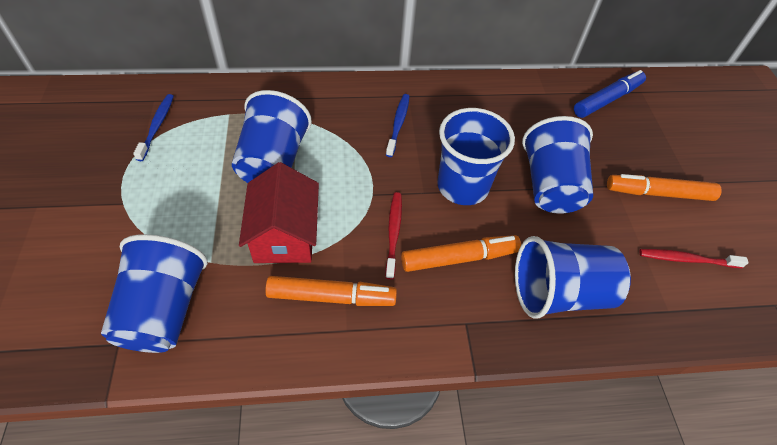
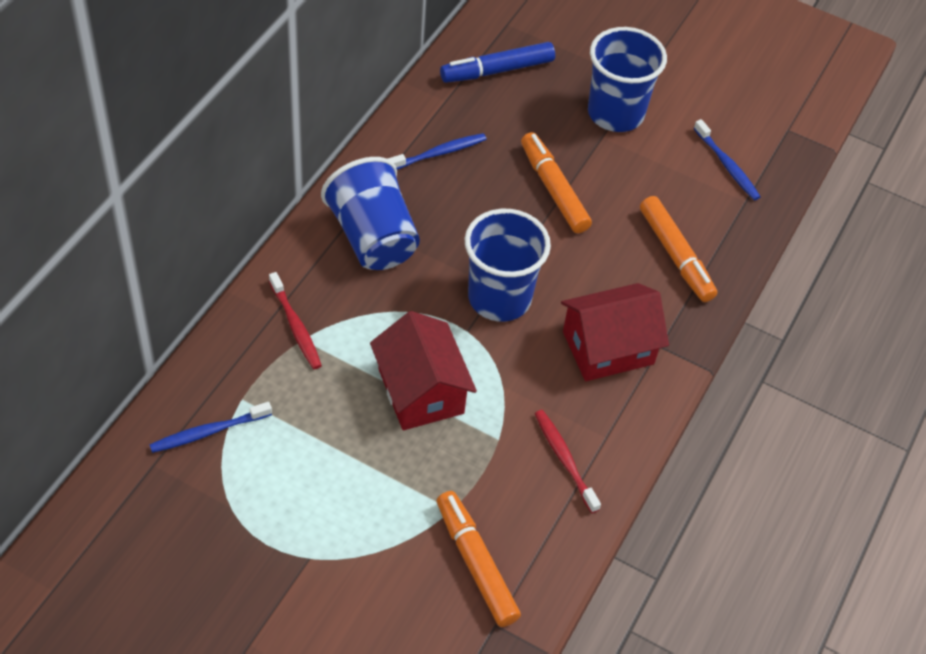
blue cup: 5 -> 3
blue toothbrush: 2 -> 3
red house: 1 -> 2

